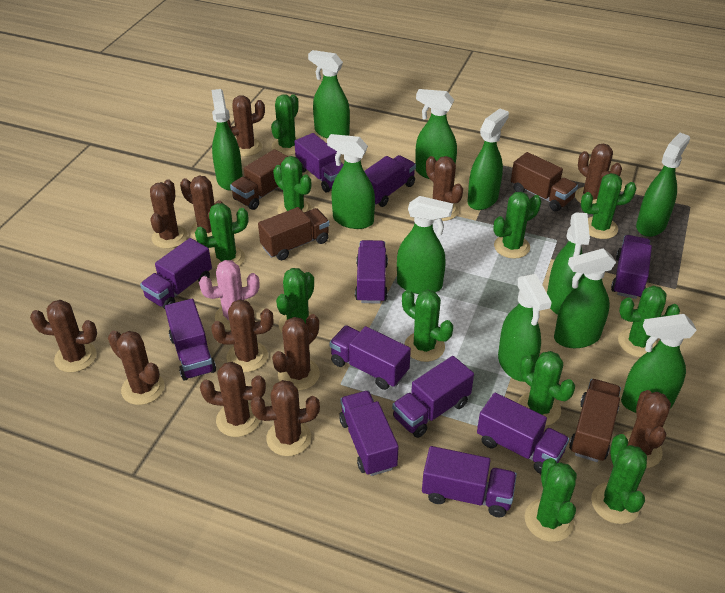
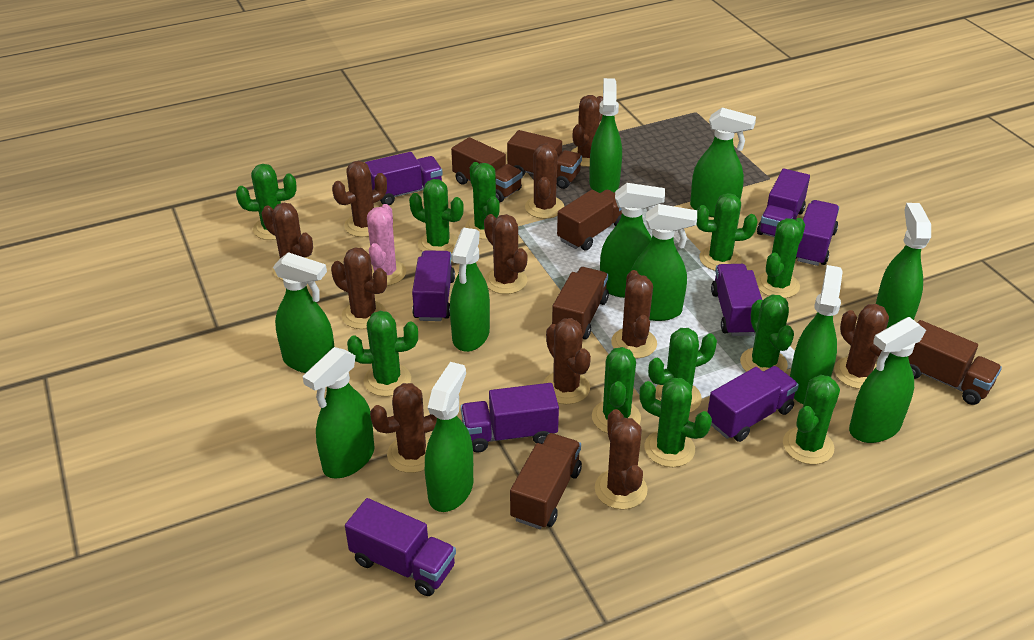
brown cactus: 12 -> 11
brown truck: 4 -> 6
purple truck: 11 -> 8

